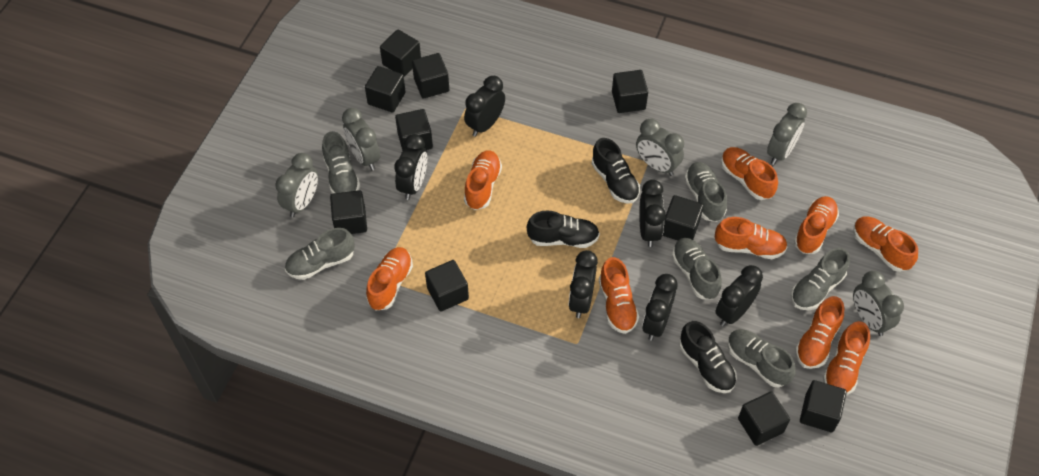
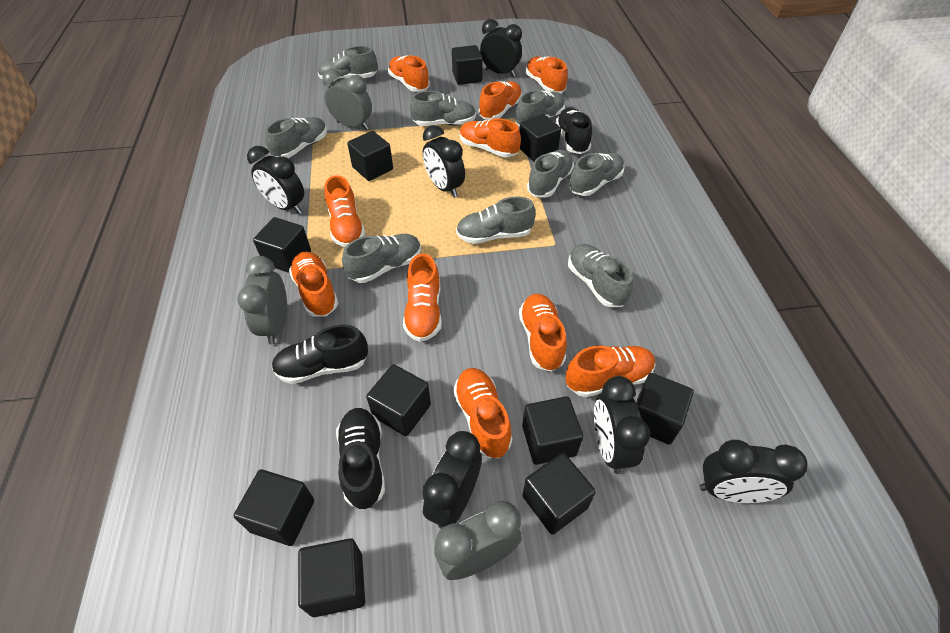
grey clock: 5 -> 3
grey shoe: 6 -> 9
orange shoe: 9 -> 10

